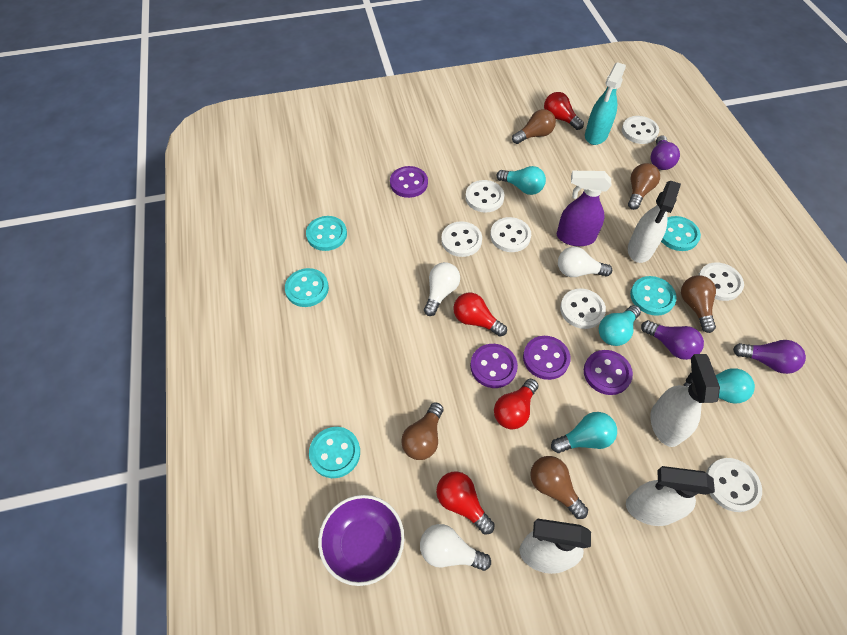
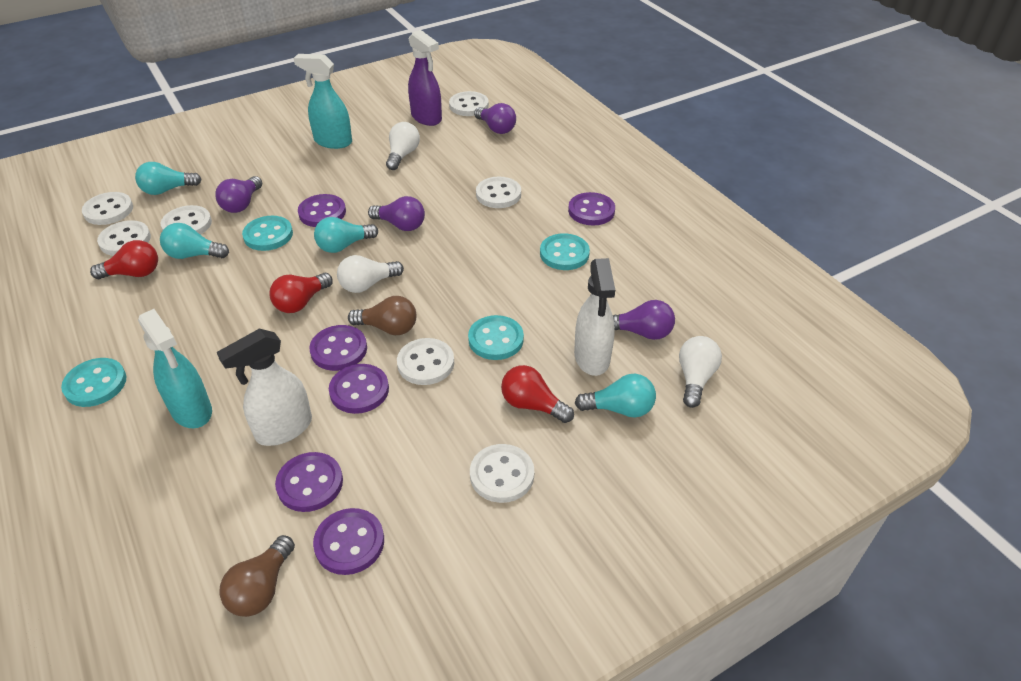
brown light bulb: 5 -> 2
purple bowl: 1 -> 0
purple button: 4 -> 6
purple light bulb: 3 -> 4
red light bulb: 4 -> 3
turquoise button: 5 -> 4
turquoise spray bottle: 1 -> 2
white spray bottle: 4 -> 2

